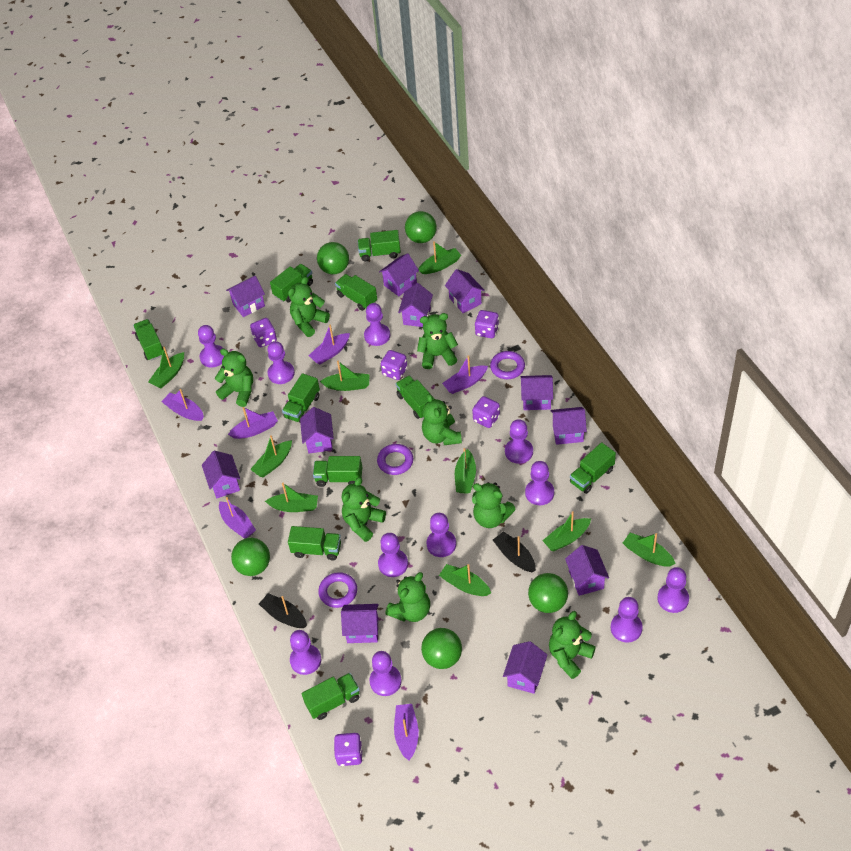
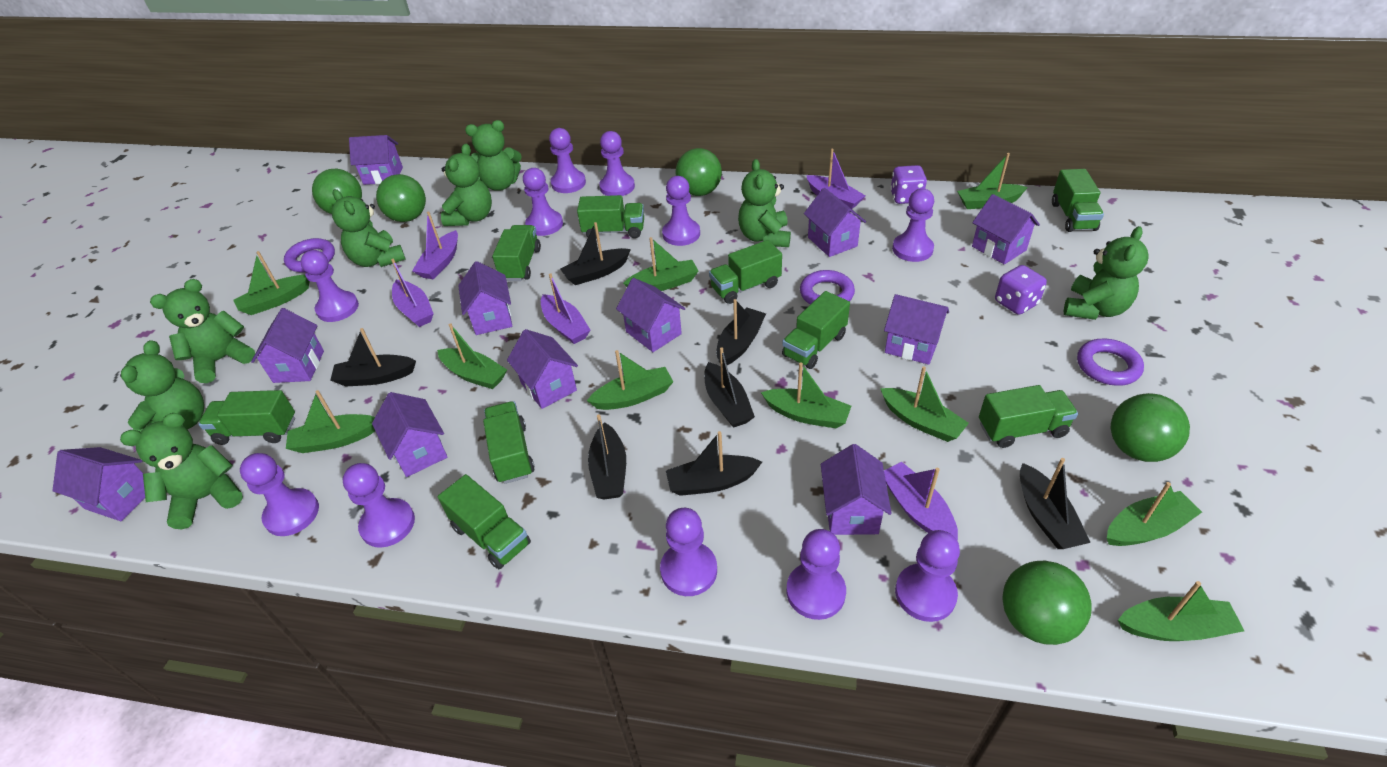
black boat: 2 -> 7
green boat: 9 -> 10
green truck: 10 -> 9
purple boat: 6 -> 5
purple dice: 5 -> 2

